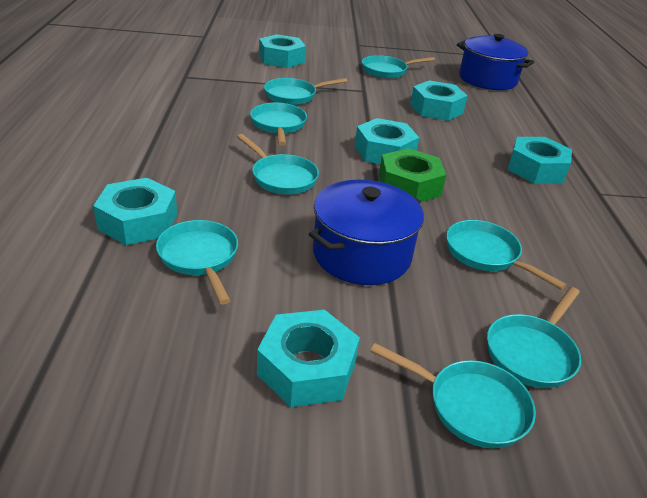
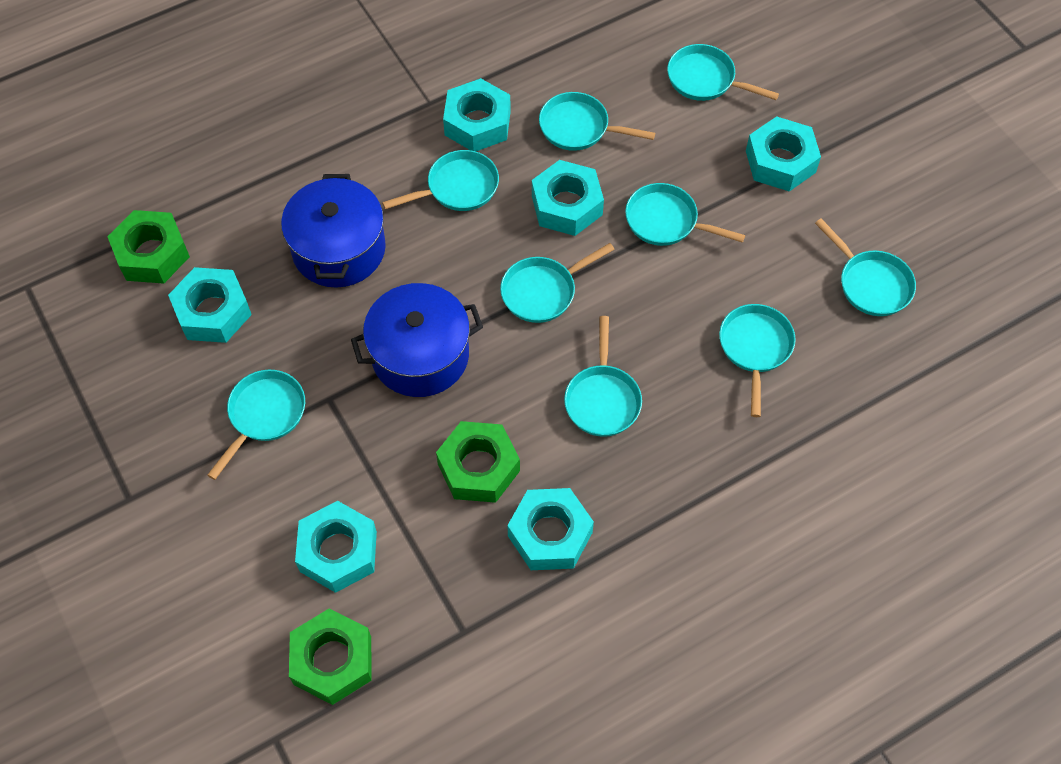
green nut: 1 -> 3
turquoise pan: 8 -> 9

